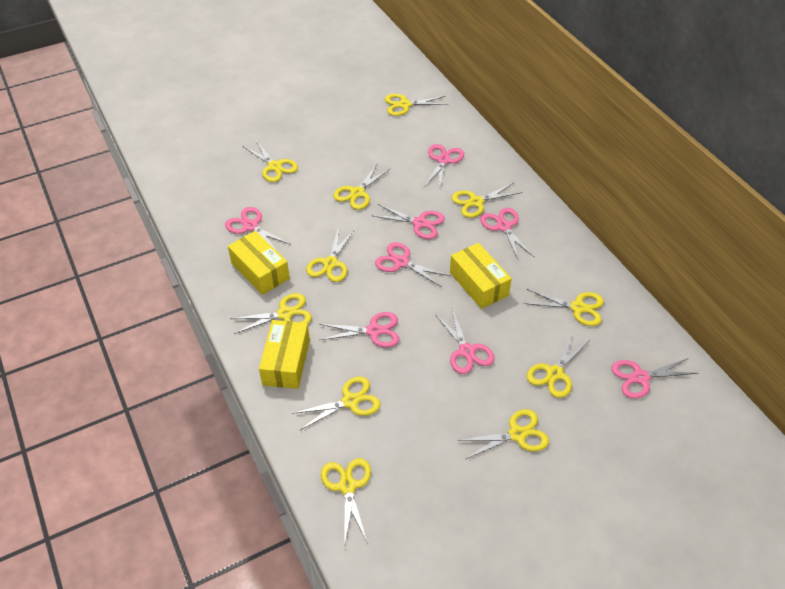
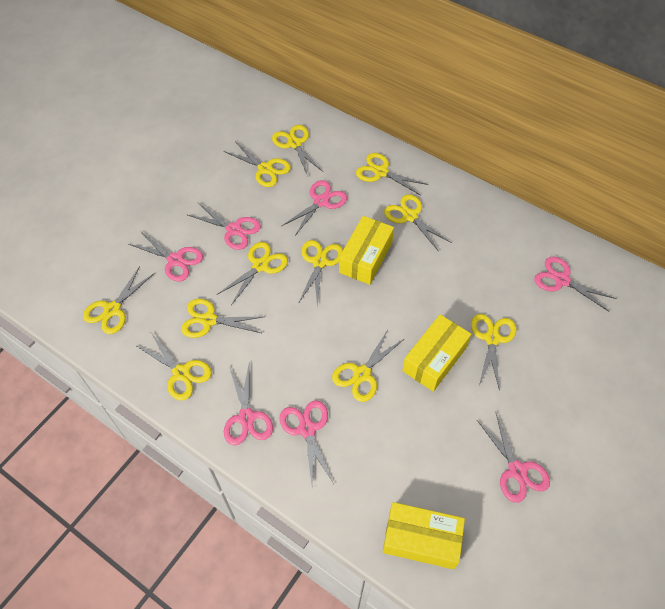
pink scissors: 8 -> 7

